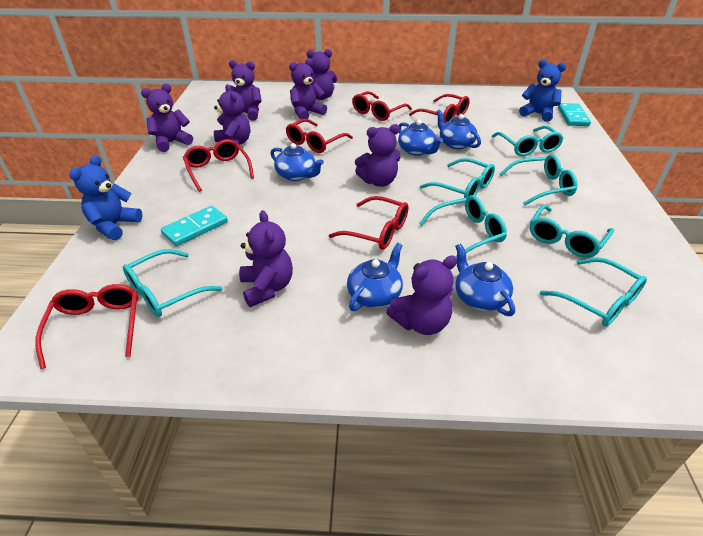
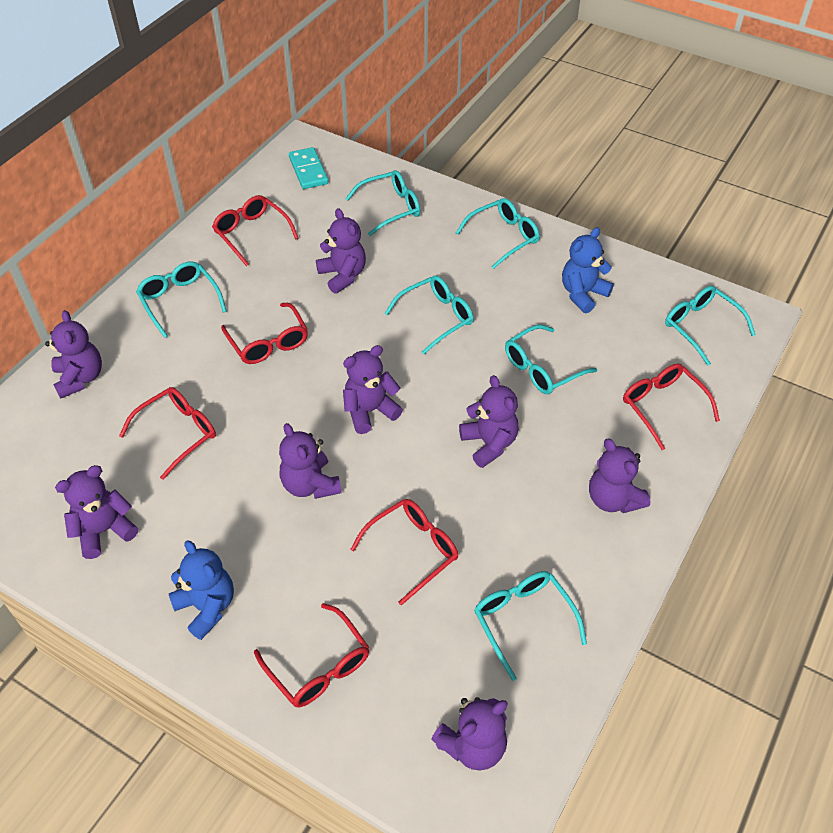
blue teapot: 5 -> 0
turquoise domino: 2 -> 1

